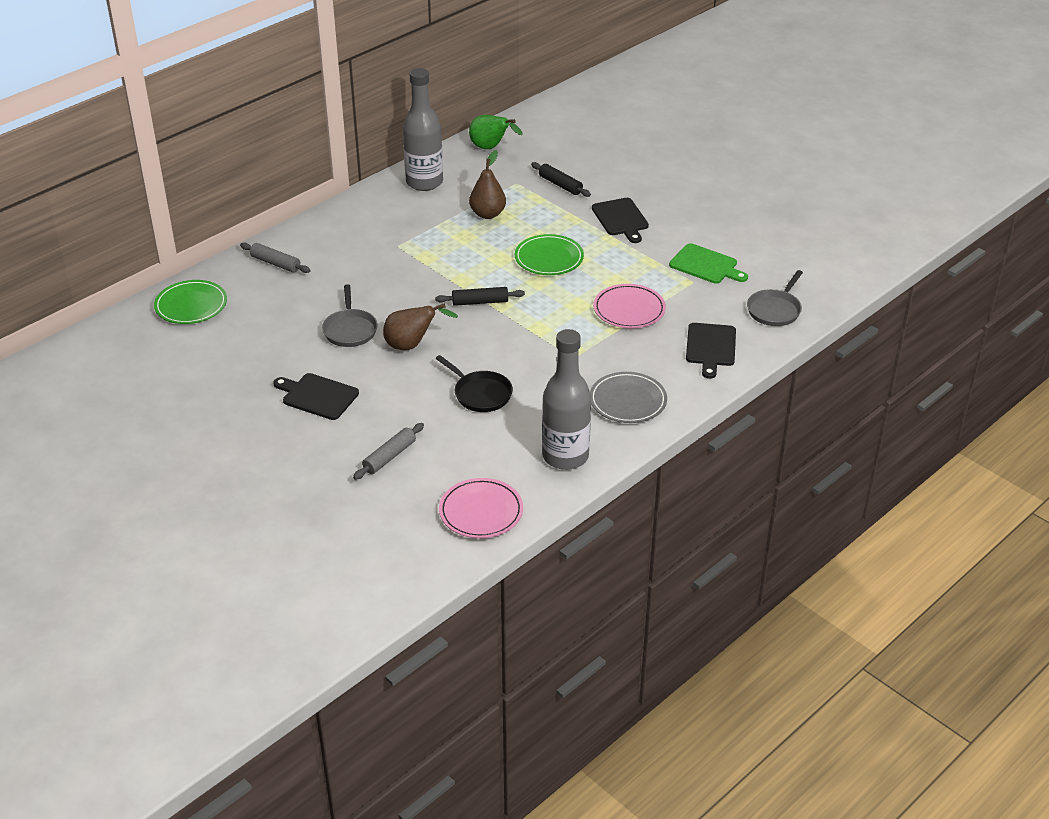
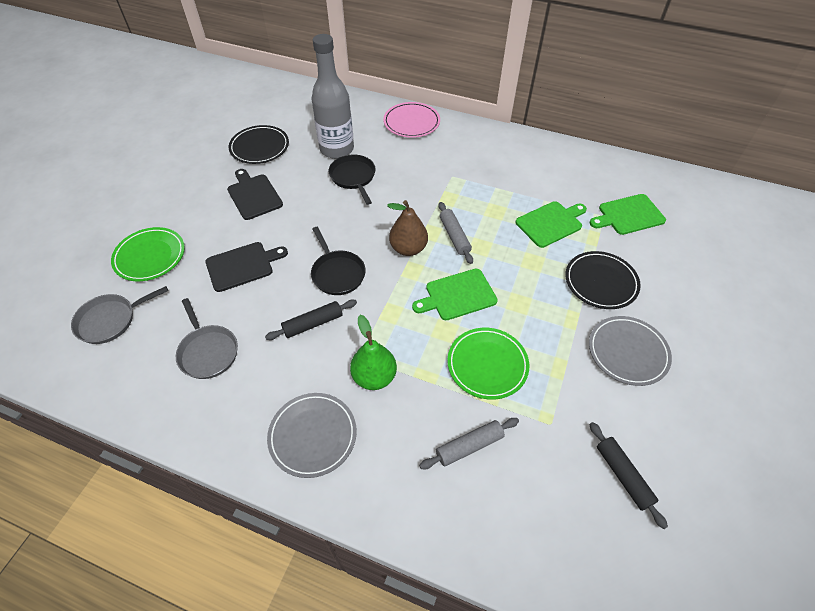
black cutting board: 3 -> 2
black pan: 1 -> 2
black plate: 0 -> 2
brown pear: 2 -> 1
green cutting board: 1 -> 3
grey bottle: 2 -> 1
grey plate: 1 -> 2
pink plate: 2 -> 1

